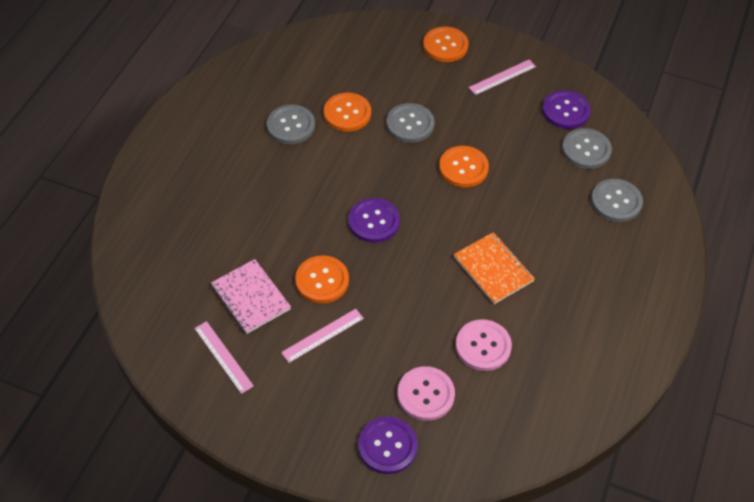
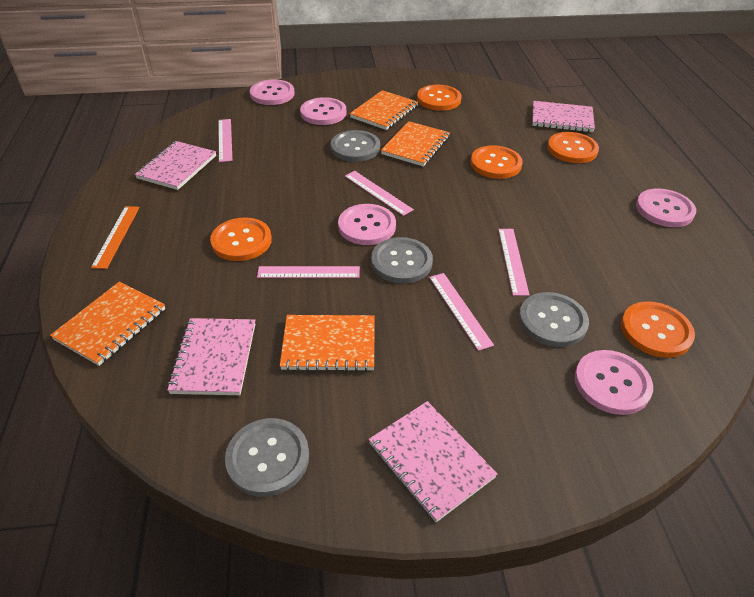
orange button: 4 -> 5
orange notebook: 1 -> 4
orange ruler: 0 -> 1
pink button: 2 -> 5
pink notebook: 1 -> 4
pink ruler: 3 -> 5
purple button: 3 -> 0

